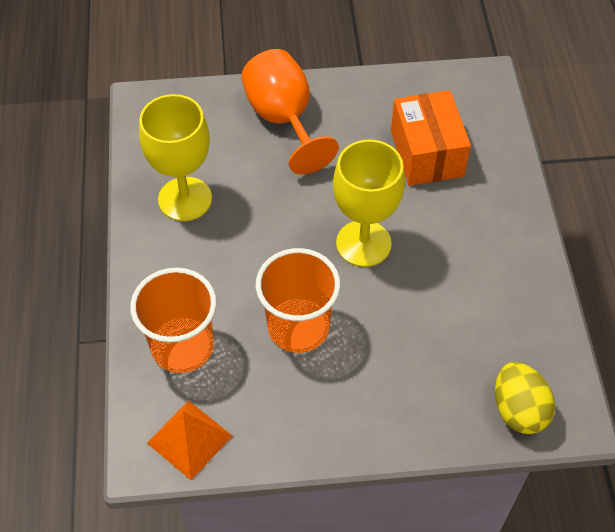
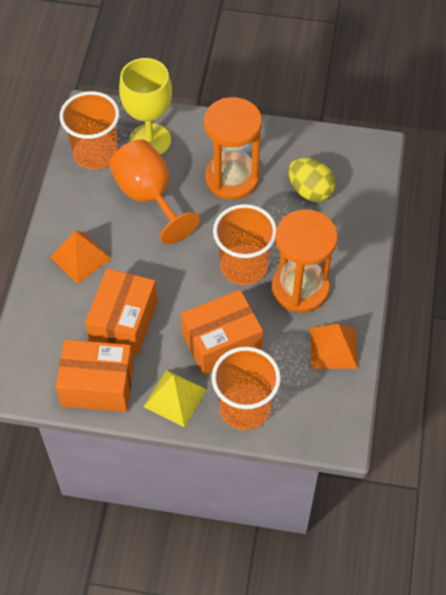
orange box: 1 -> 3
orange cup: 2 -> 3
orange hourglass: 0 -> 2
orange pyramid: 1 -> 2
yellow goblet: 2 -> 1
yellow pyramid: 0 -> 1

